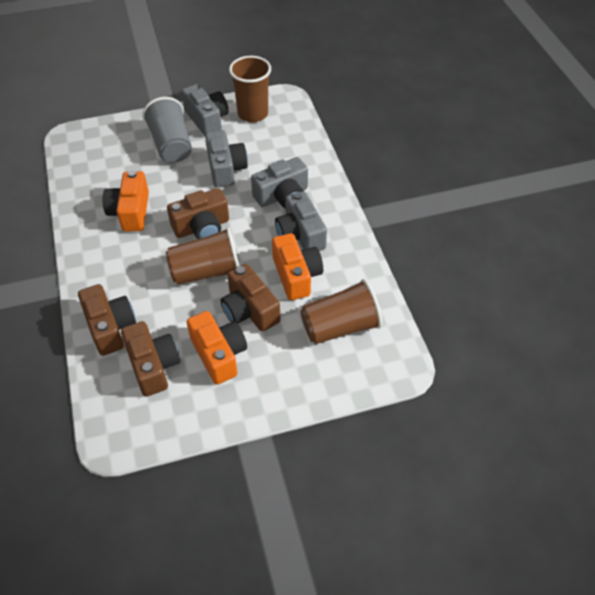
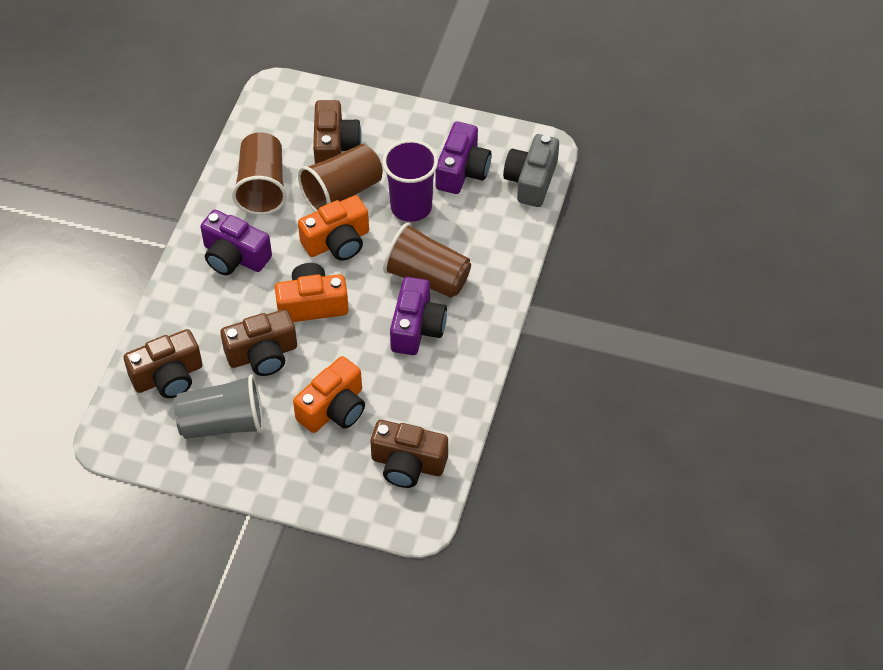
grey camera: 4 -> 1
purple camera: 0 -> 3
purple cup: 0 -> 1

